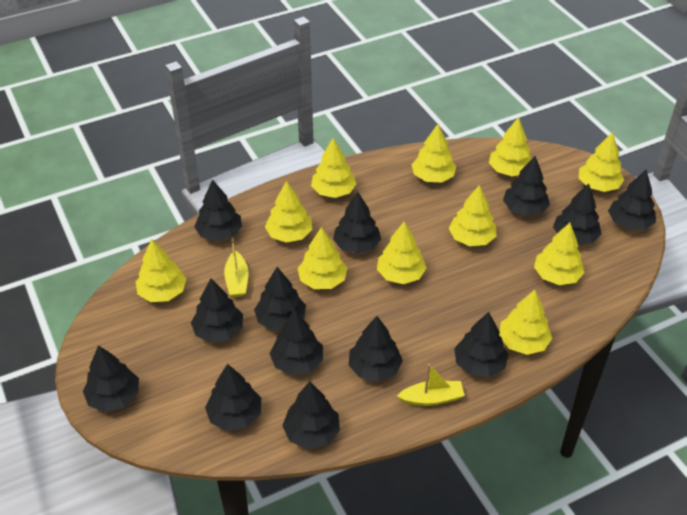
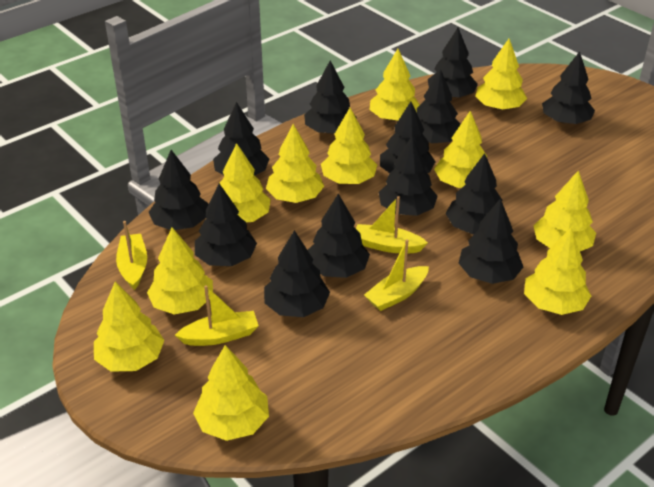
yellow boat: 2 -> 4

